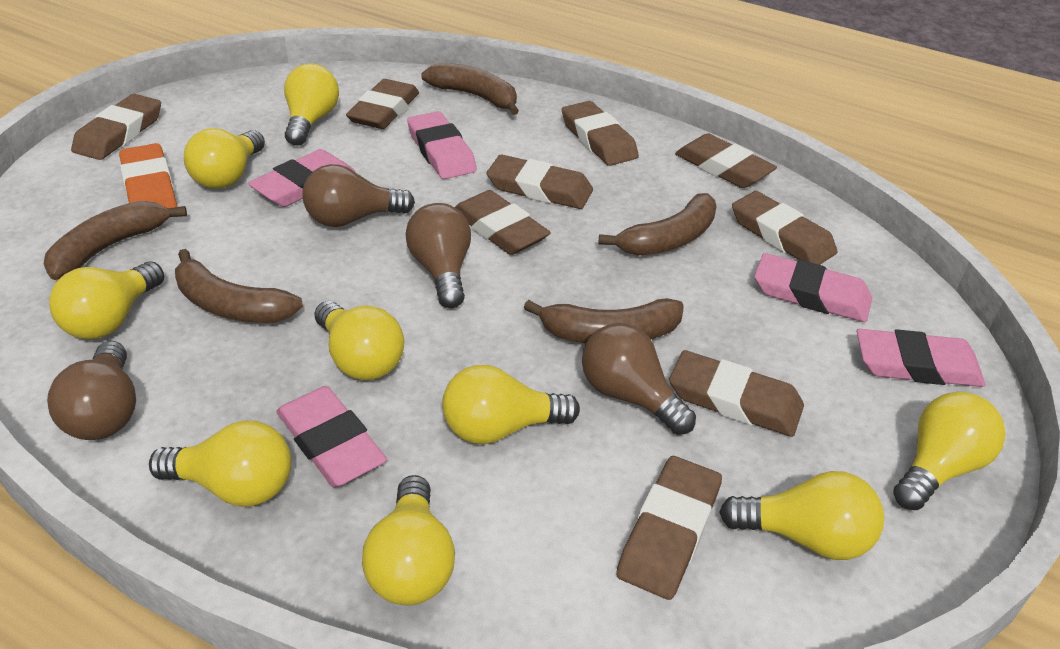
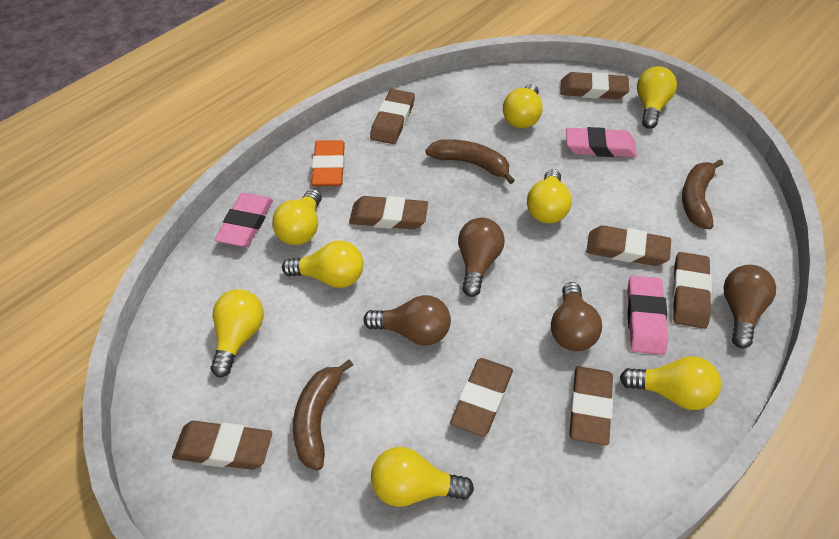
brown banana: 5 -> 3
brown eraser: 9 -> 8
pink eraser: 5 -> 3
yellow light bulb: 9 -> 8

